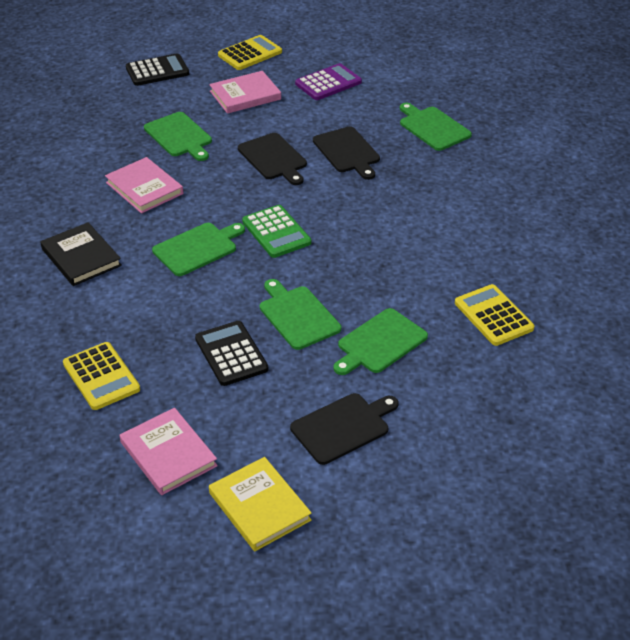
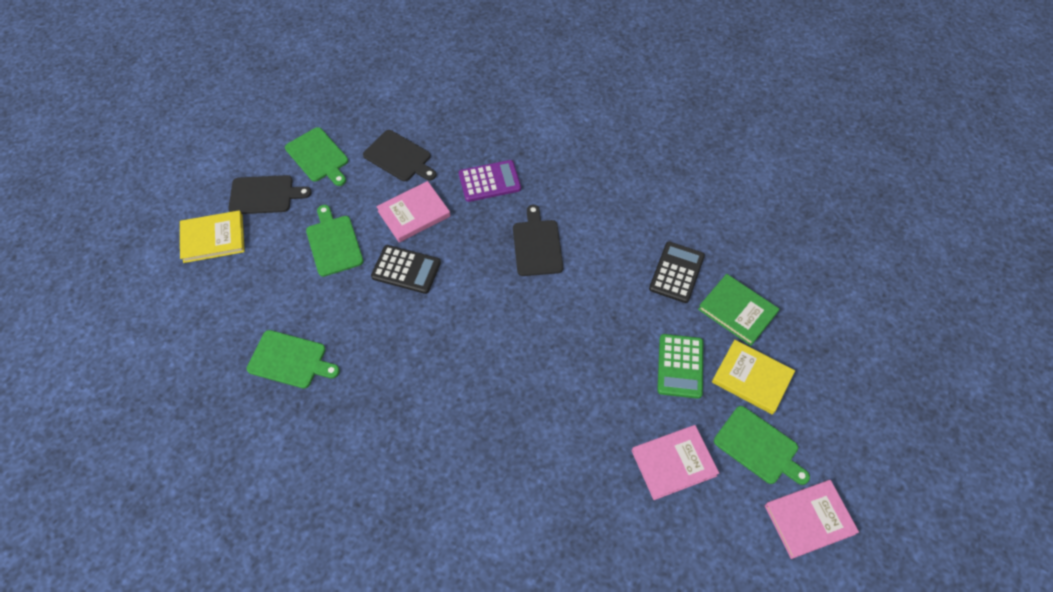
black book: 1 -> 0
green book: 0 -> 1
green cutting board: 5 -> 4
yellow book: 1 -> 2
yellow calculator: 3 -> 0

